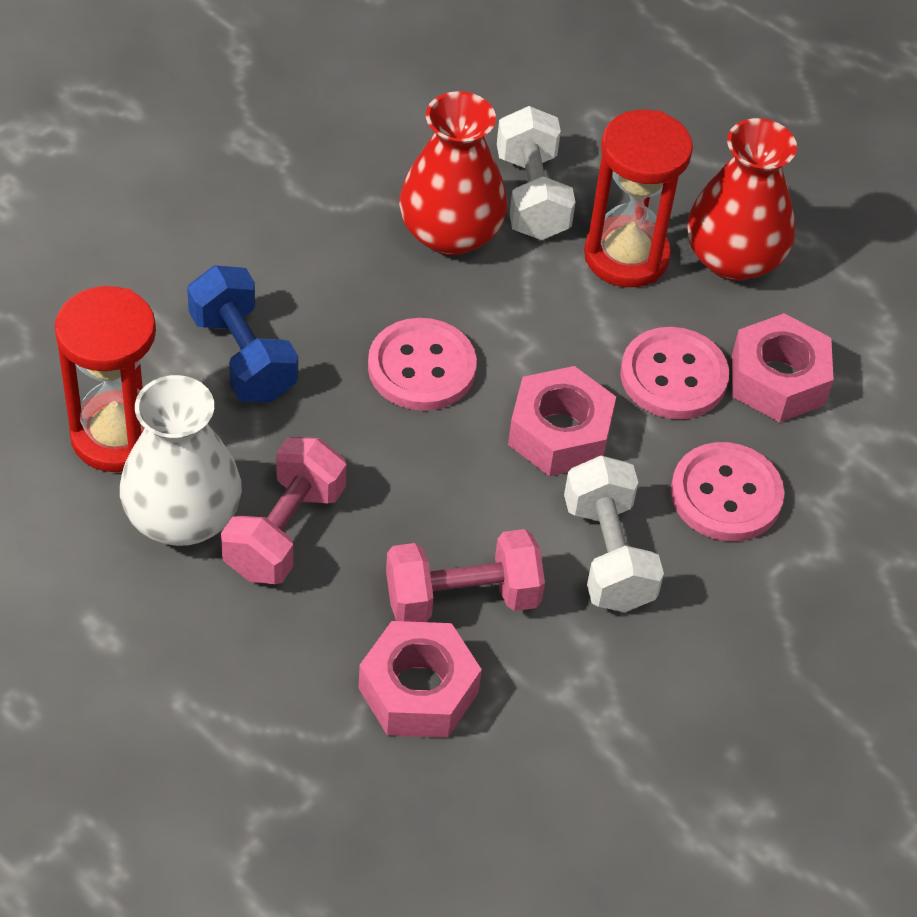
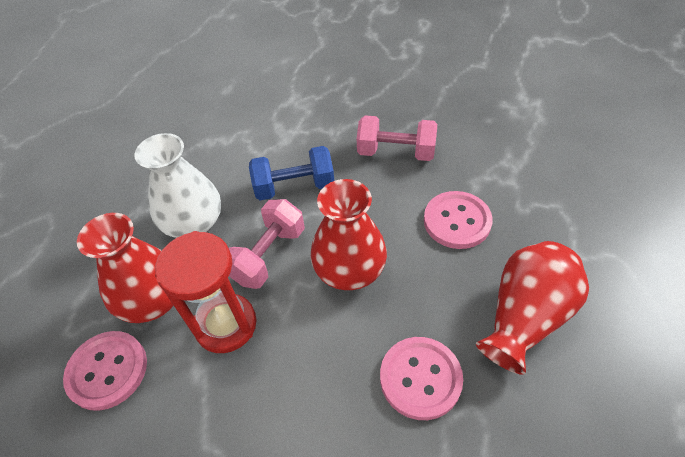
pink nut: 3 -> 0
red hourglass: 2 -> 1
red vase: 2 -> 3
white dumbbell: 2 -> 0

